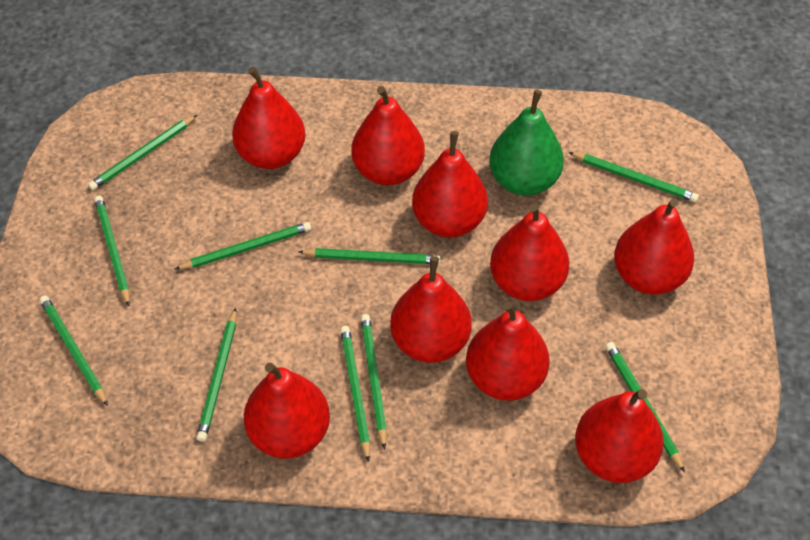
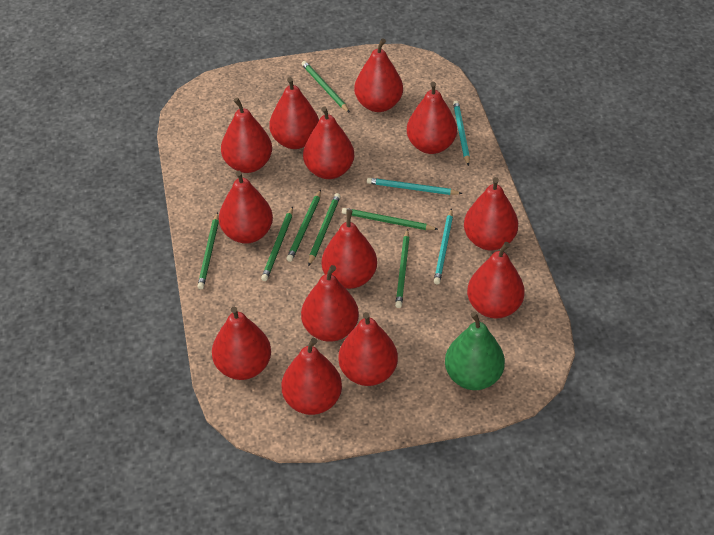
green pencil: 10 -> 7
red pear: 9 -> 13
turquoise pencil: 0 -> 3

